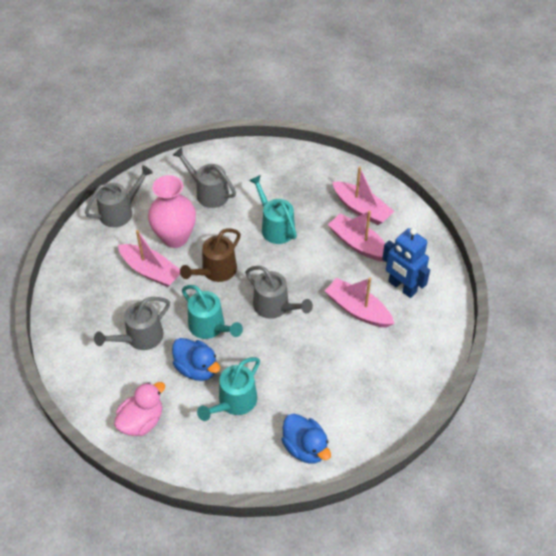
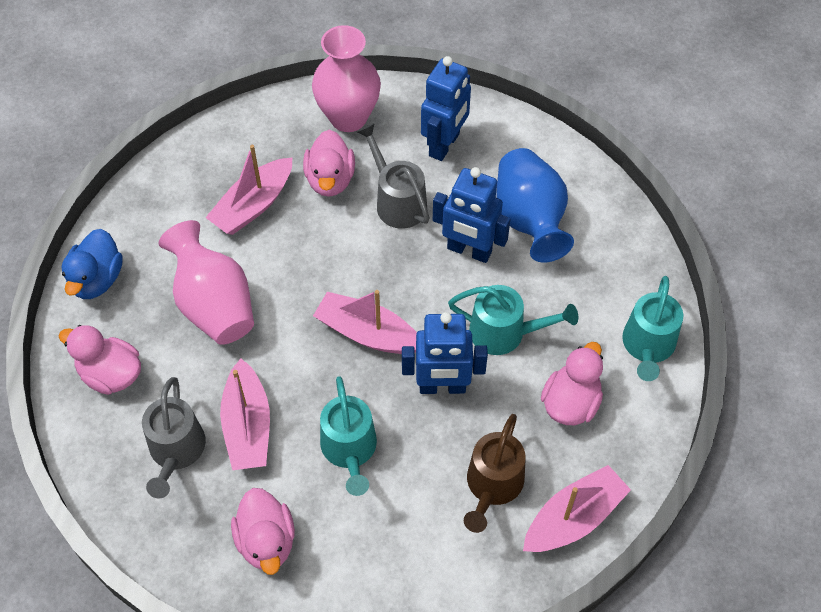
blue duck: 2 -> 1
blue robot: 1 -> 3
blue vase: 0 -> 1
grey watering can: 4 -> 2
pink duck: 1 -> 4
pink vase: 1 -> 2

